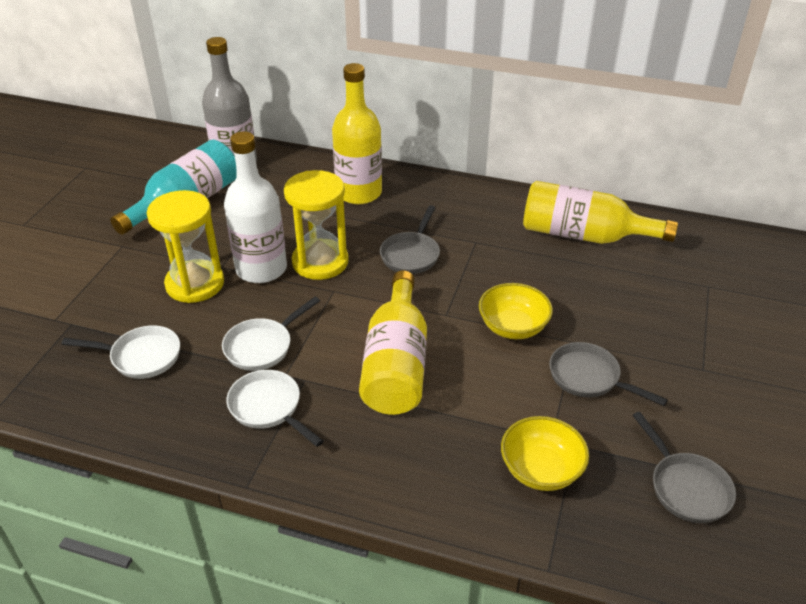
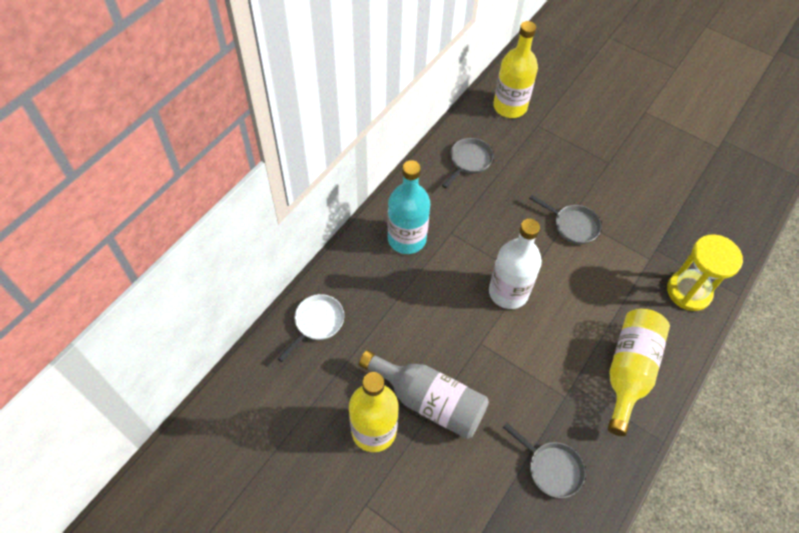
white pan: 3 -> 1
yellow bowl: 2 -> 0
yellow hourglass: 2 -> 1

